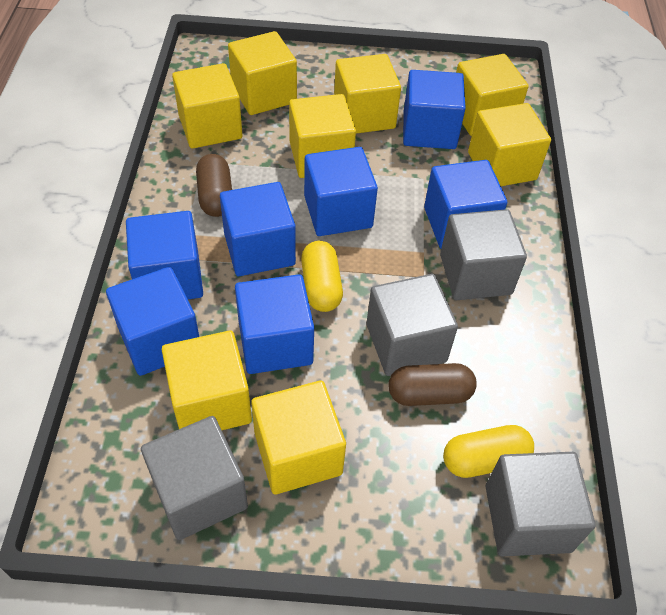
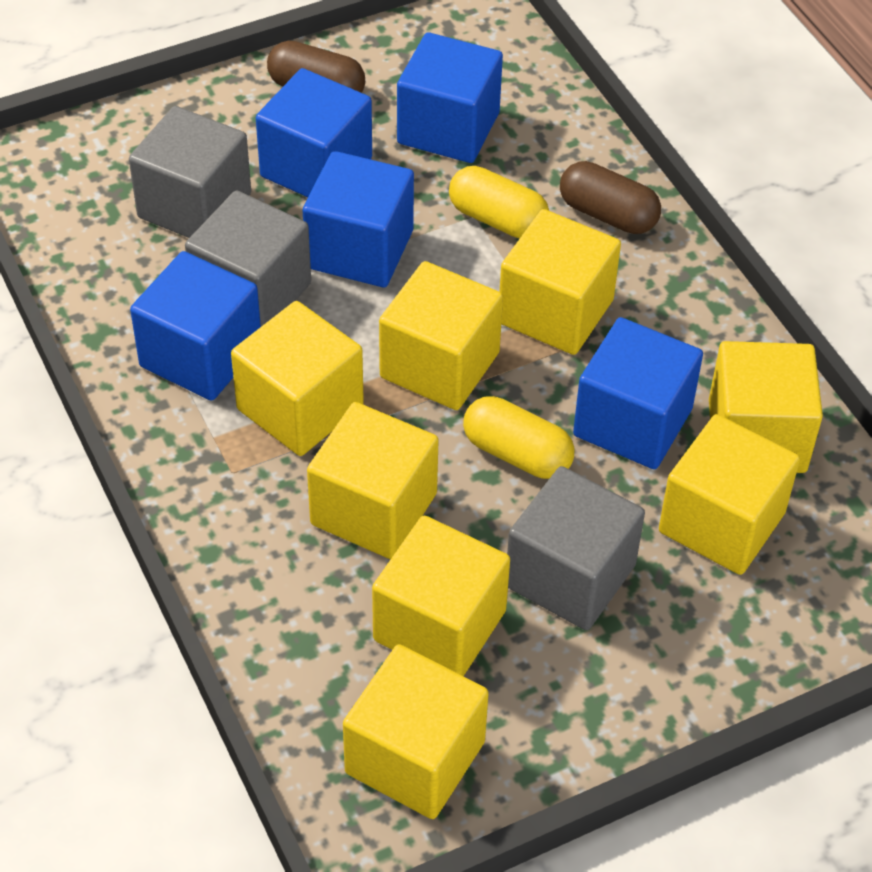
blue cube: 7 -> 5
grey cube: 4 -> 3

